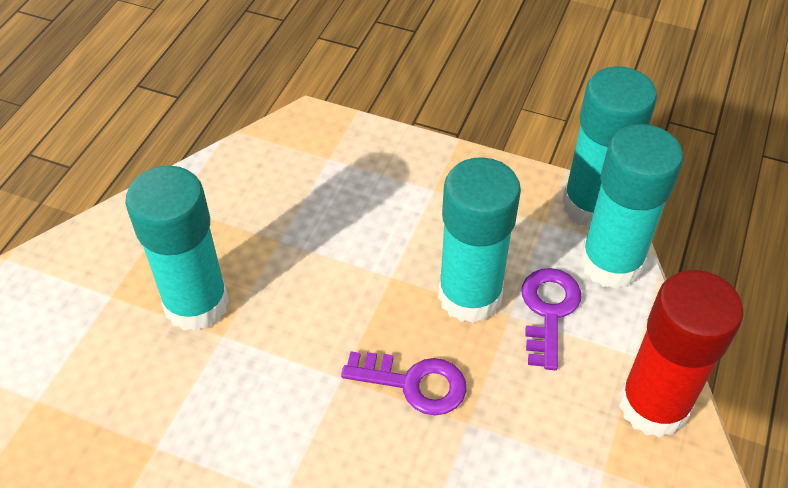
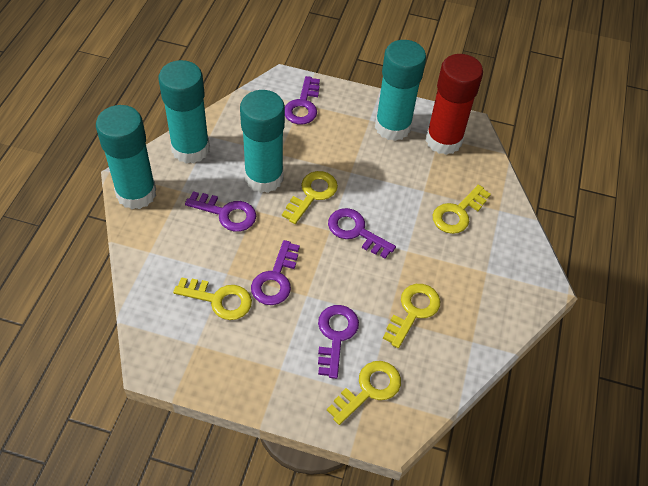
purple key: 2 -> 5
yellow key: 0 -> 5

